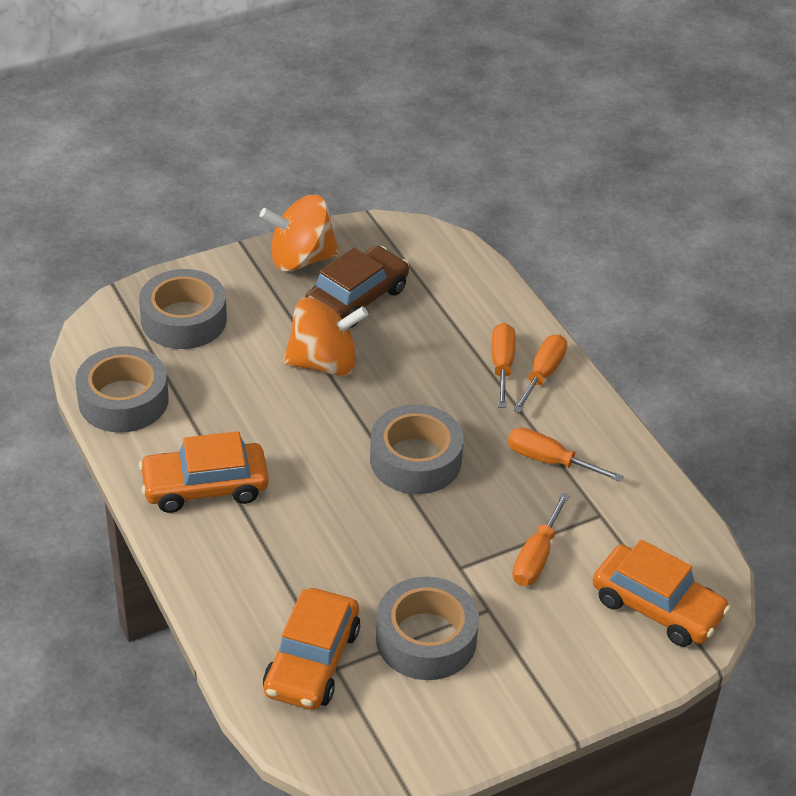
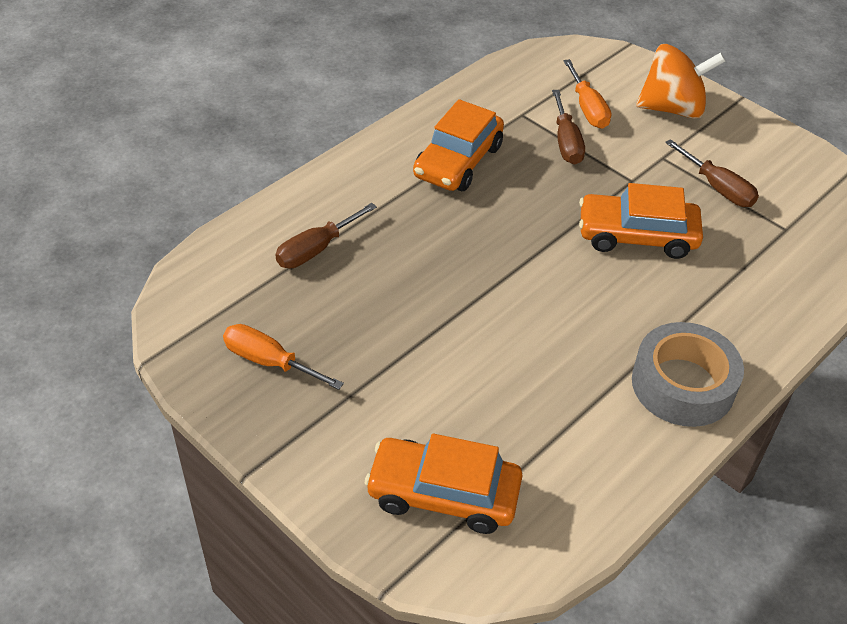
brown car: 1 -> 0
brown screwdriver: 0 -> 3
grey tape: 4 -> 1
orange screwdriver: 4 -> 2
orange spinning top: 2 -> 1

